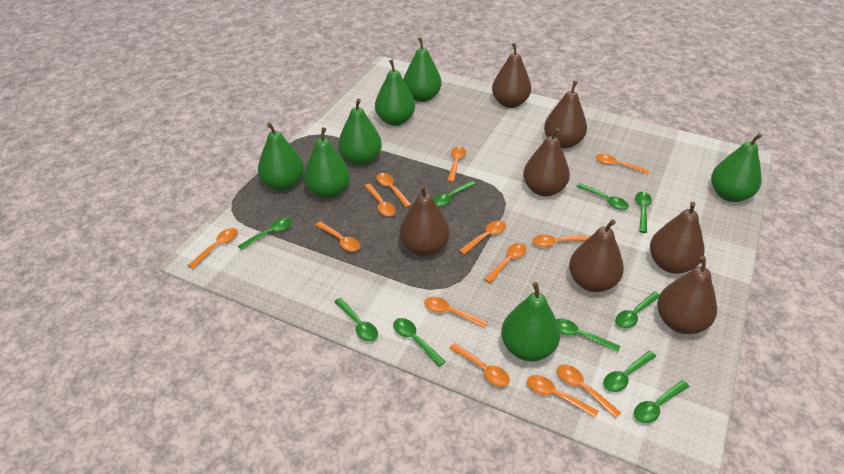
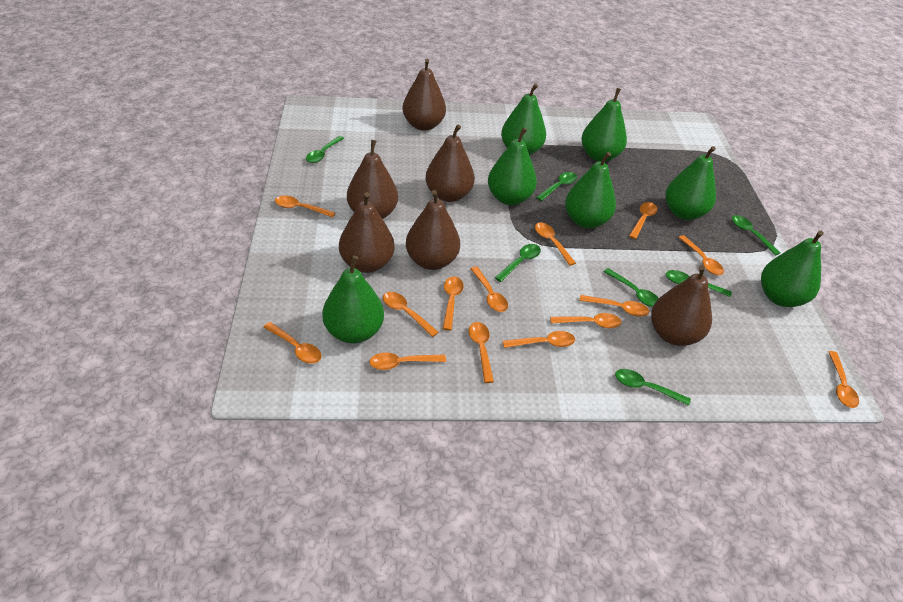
brown pear: 7 -> 6
green spoon: 10 -> 7
orange spoon: 13 -> 14

